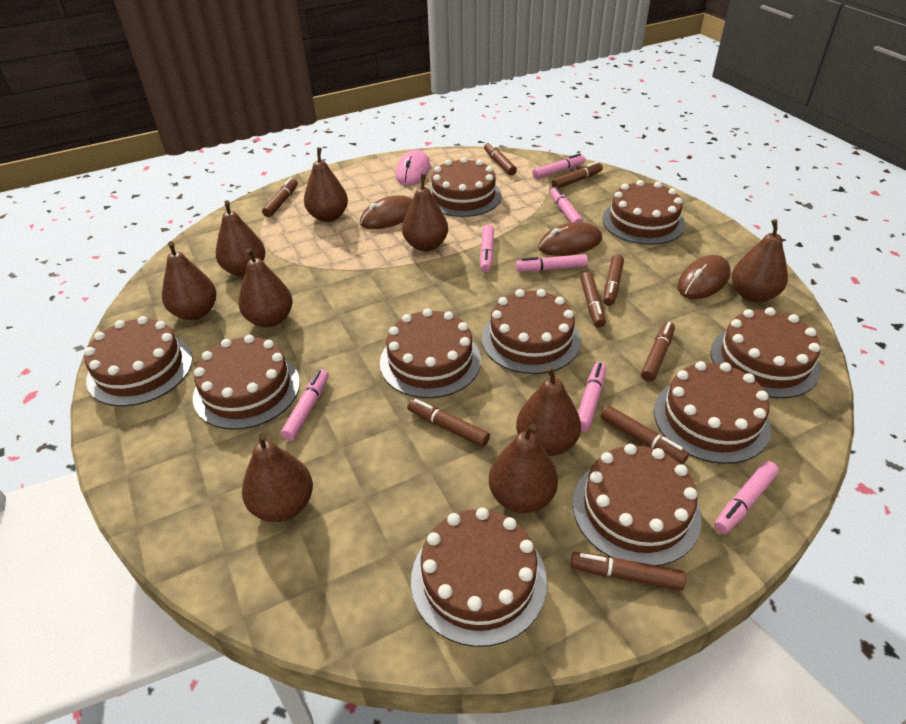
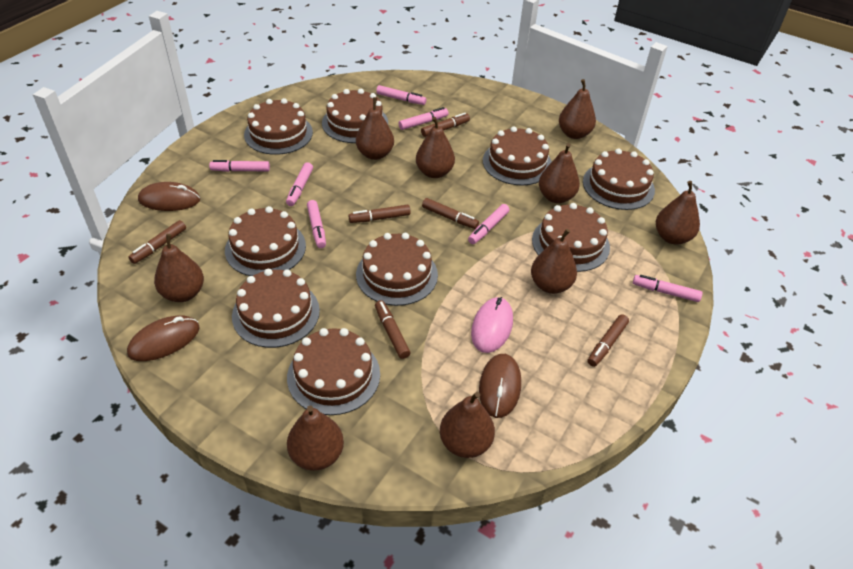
brown cake: 10 -> 9
brown marker: 9 -> 6

